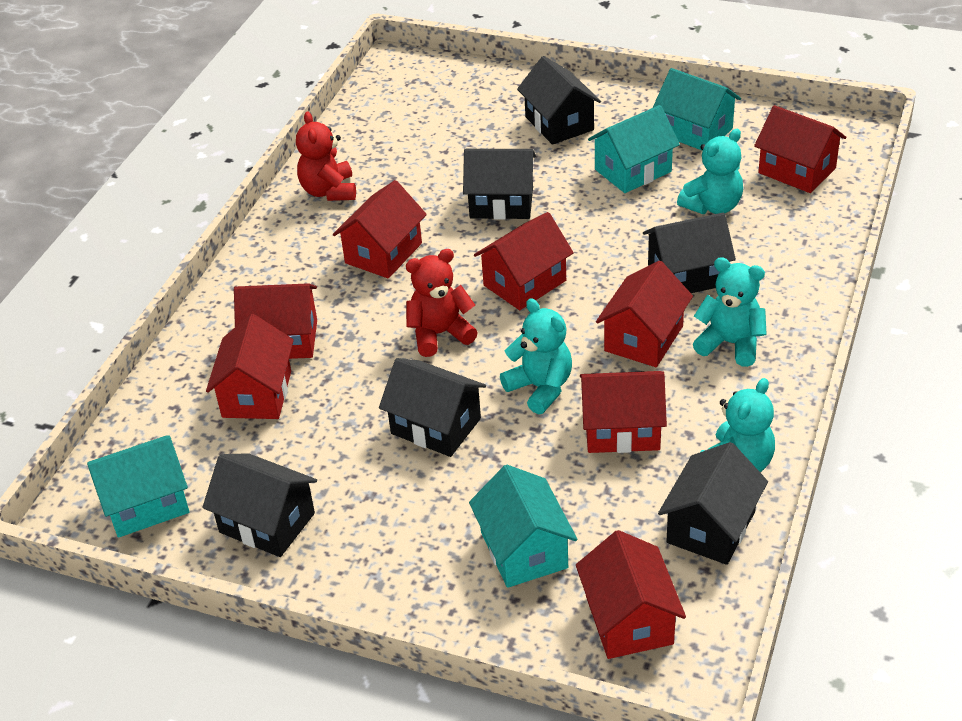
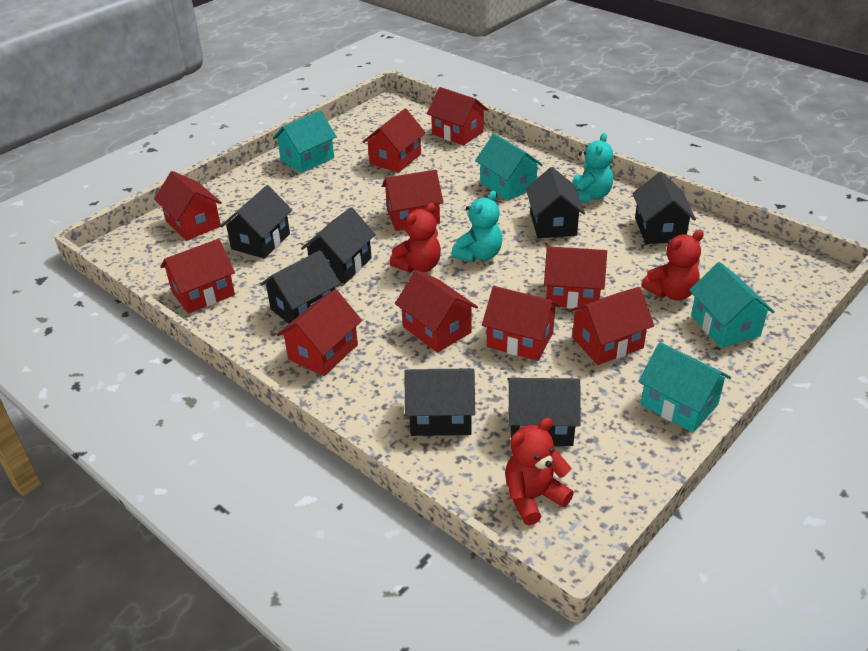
black house: 6 -> 7
red house: 8 -> 10
red teddy bear: 2 -> 3
turquoise teddy bear: 4 -> 2

